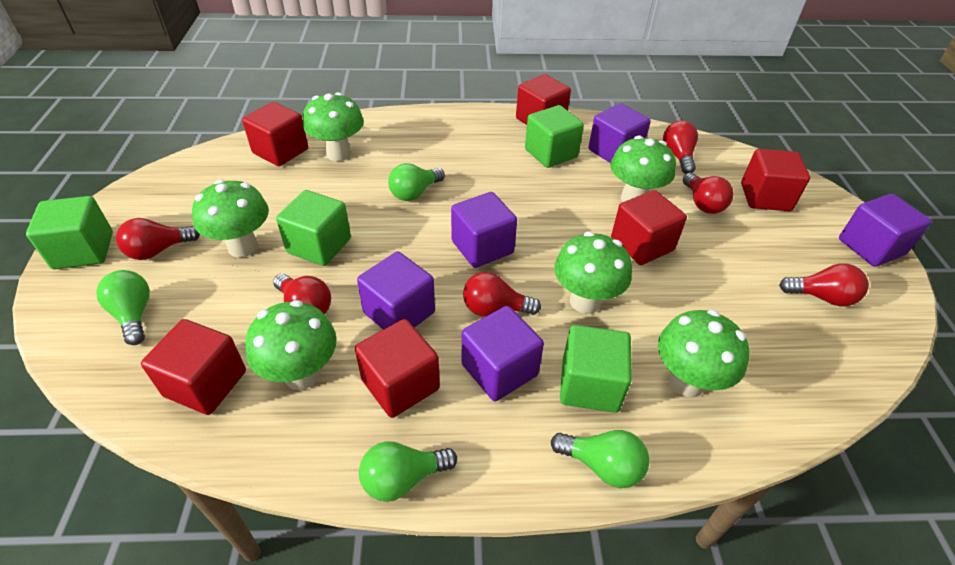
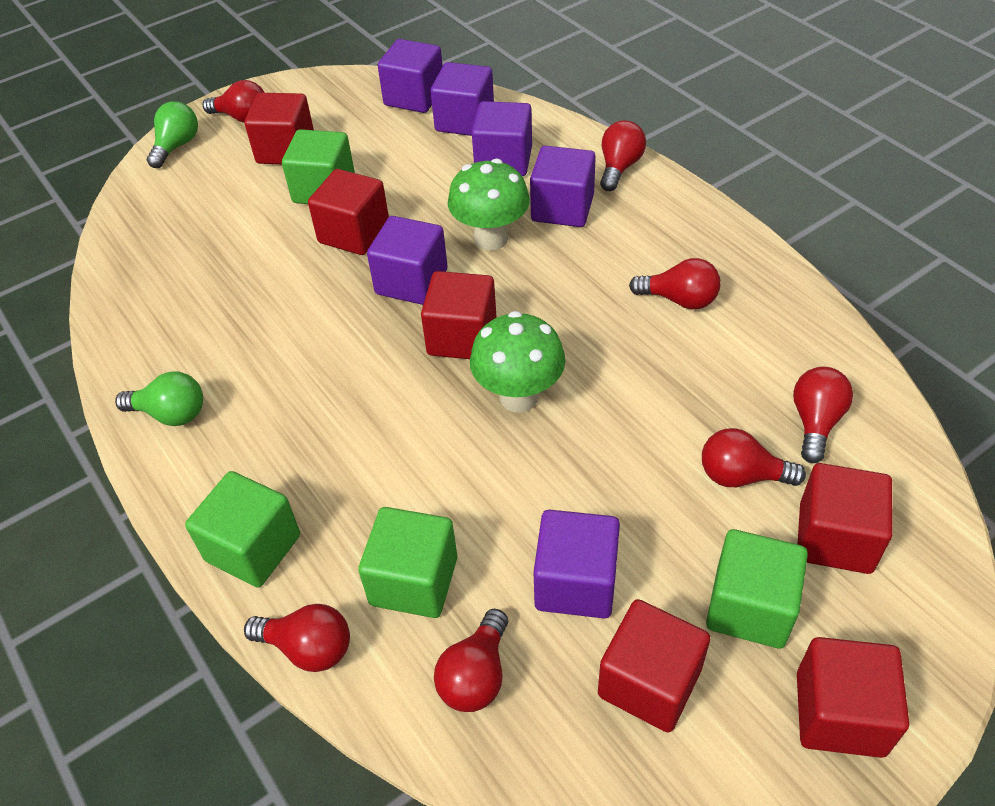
green light bulb: 4 -> 2
green mushroom: 6 -> 2
purple cube: 5 -> 6
red light bulb: 6 -> 7

